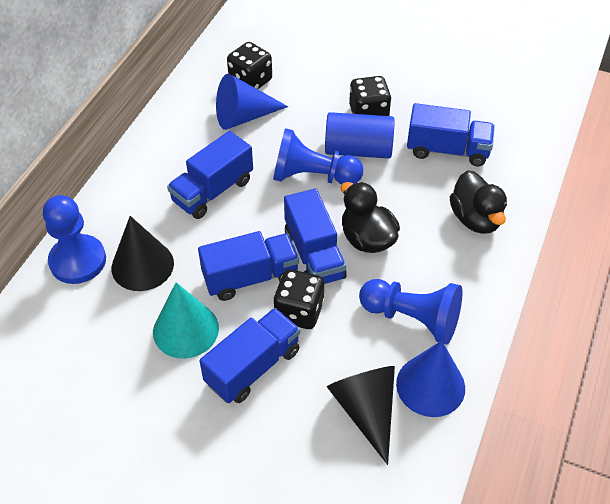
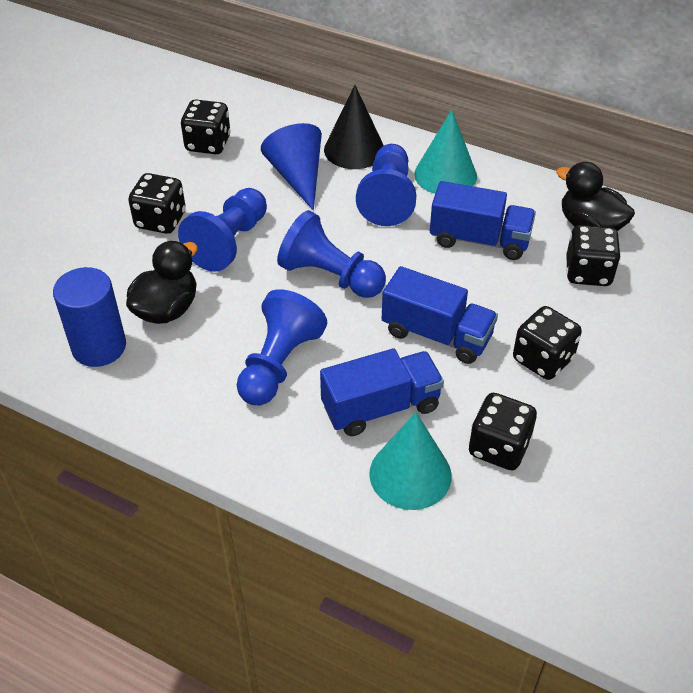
black cone: 2 -> 1
black dice: 3 -> 5
blue cone: 2 -> 1
blue pawn: 3 -> 4
blue truck: 5 -> 3
turquoise cone: 1 -> 2

